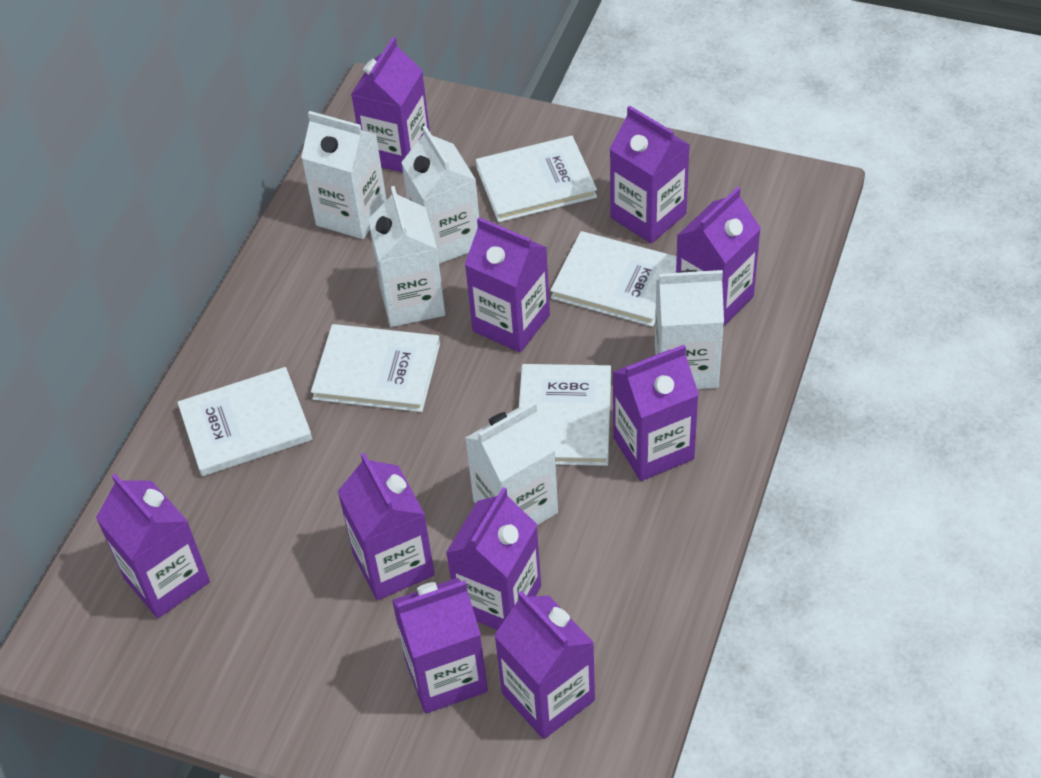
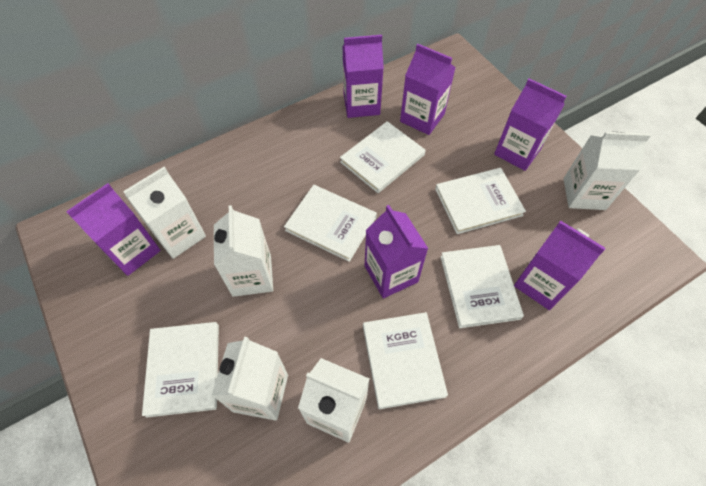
purple carton: 10 -> 6
white book: 5 -> 6

